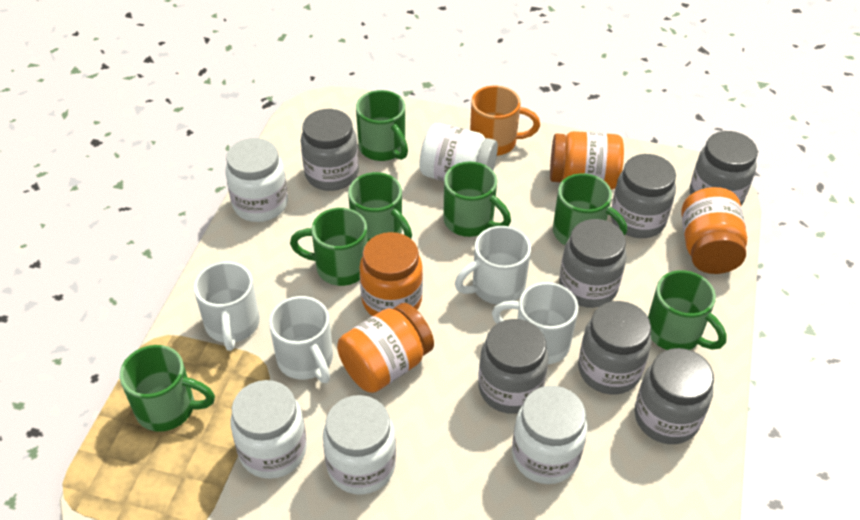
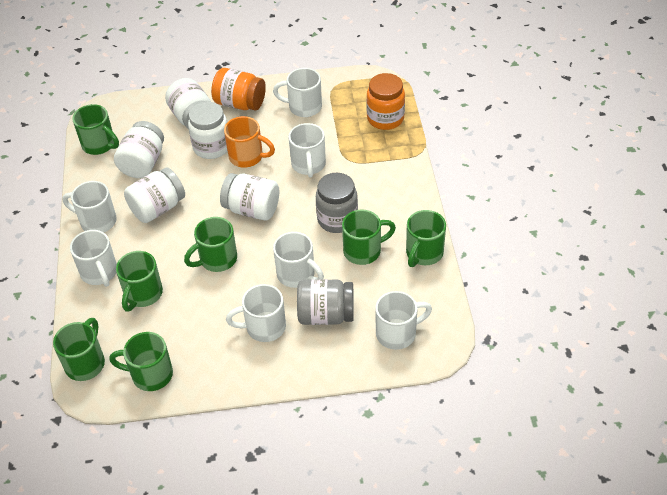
grey jar: 7 -> 2
orange jar: 4 -> 2
white mug: 4 -> 7

